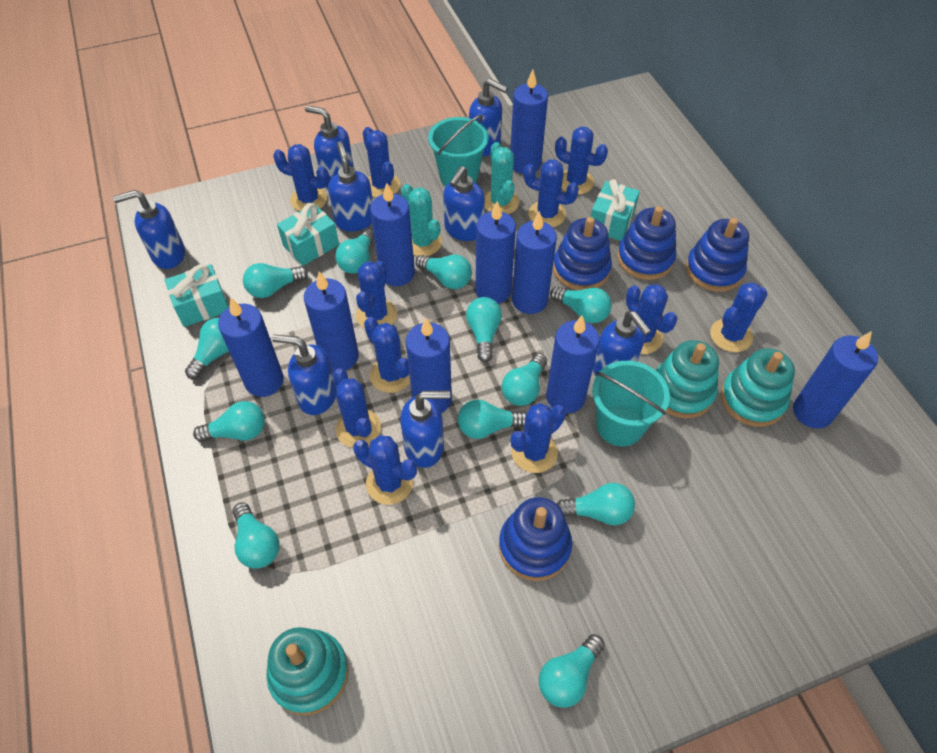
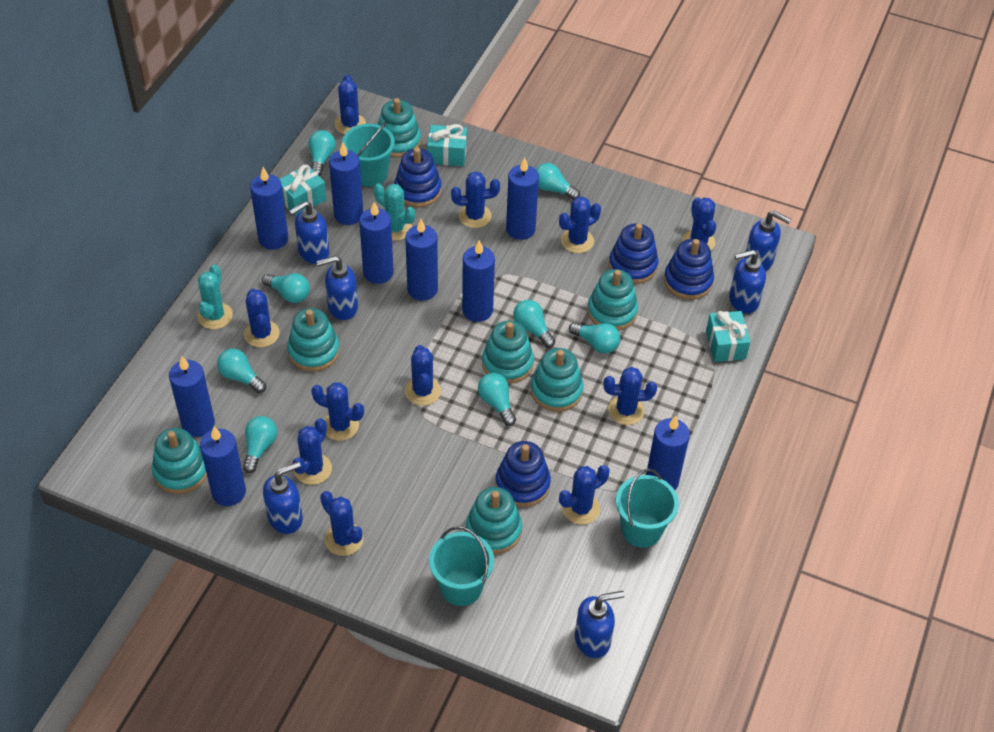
blue soap dispenser: 8 -> 6
turquoise bucket: 2 -> 3
turquoise light bulb: 12 -> 8
turquoise stacking toy: 3 -> 7

